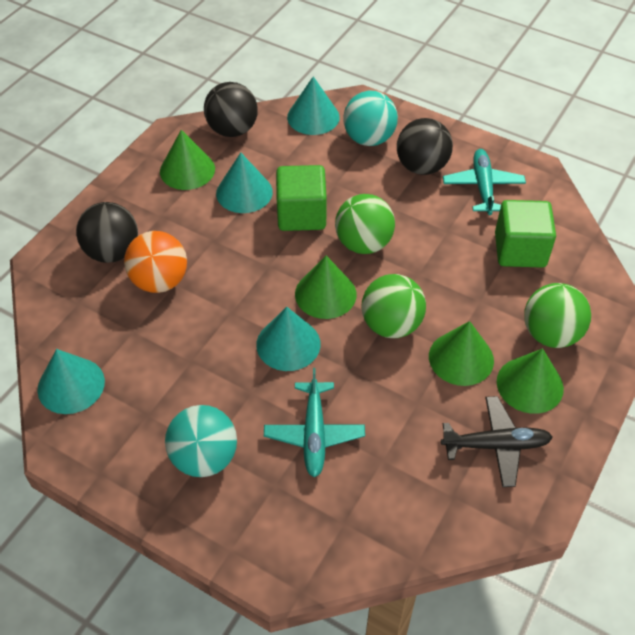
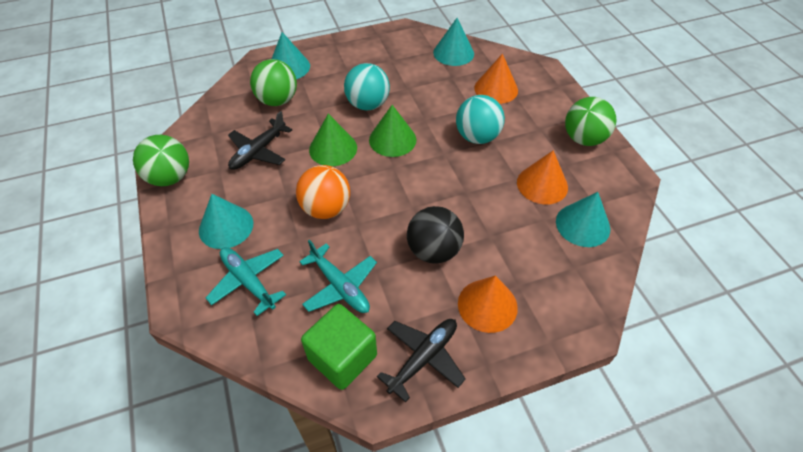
black ball: 3 -> 1
black plane: 1 -> 2
green cone: 4 -> 2
green cube: 2 -> 1
orange cone: 0 -> 3

